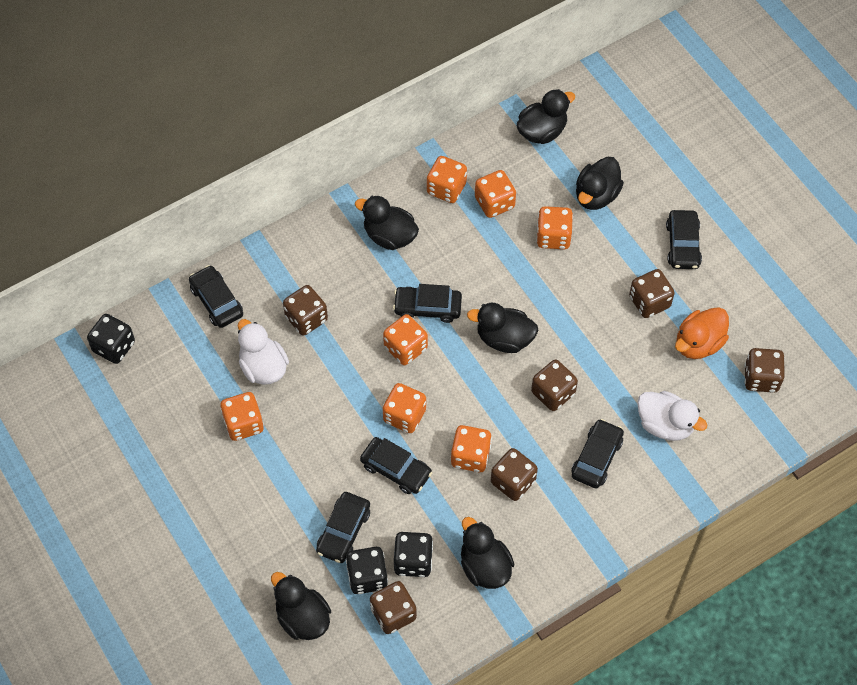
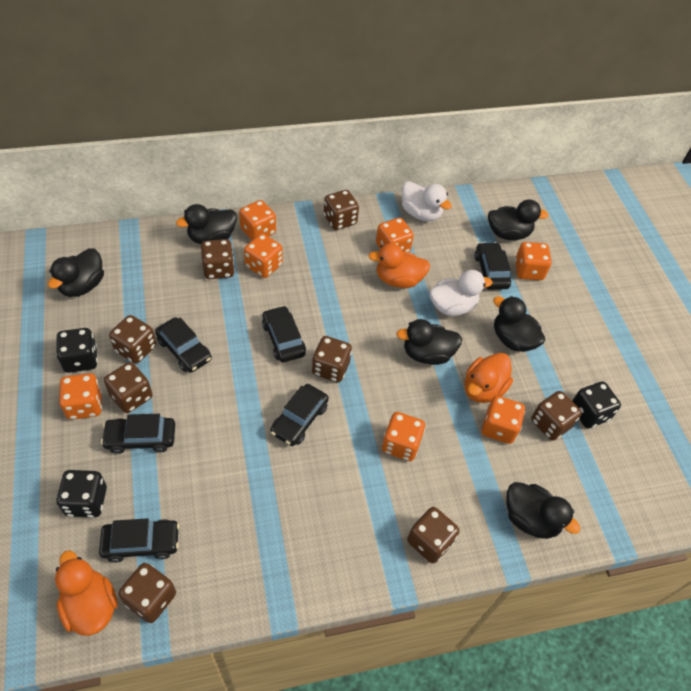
brown dice: 6 -> 8
orange duck: 1 -> 3

